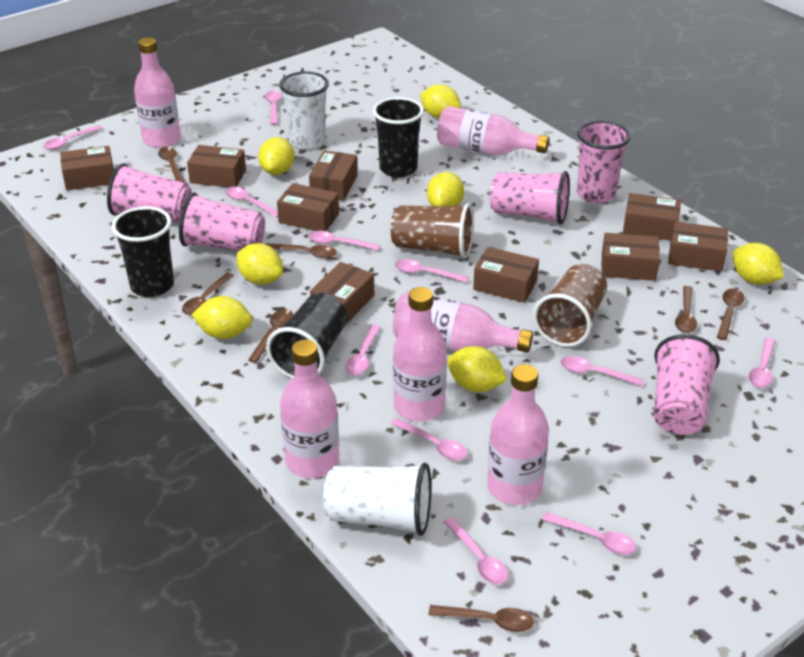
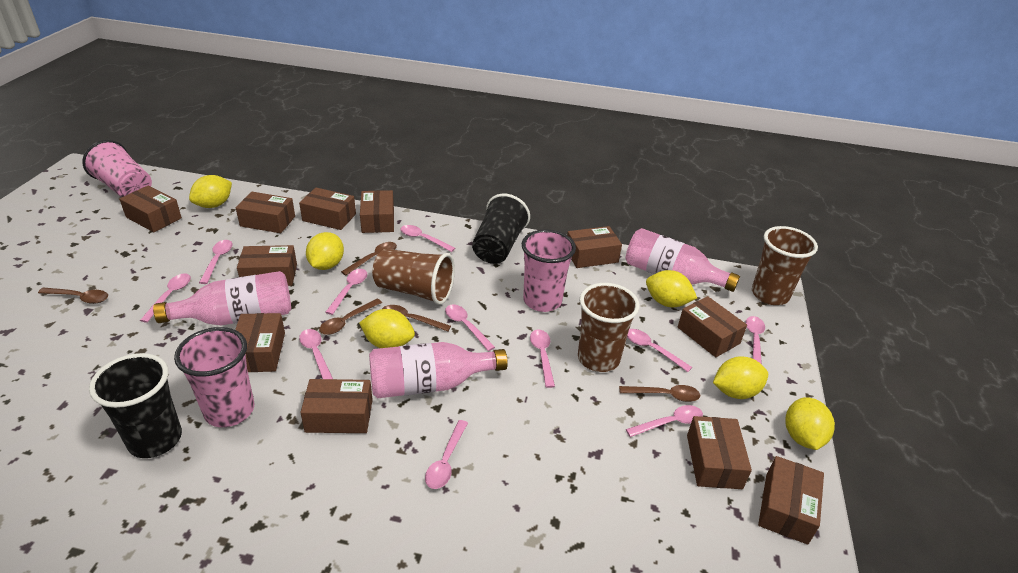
black cup: 3 -> 2
brown box: 9 -> 11
brown cup: 2 -> 3
brown spoon: 7 -> 5
pink bottle: 6 -> 3
pink cup: 5 -> 3
white cup: 2 -> 0
yellow lemon: 7 -> 6

